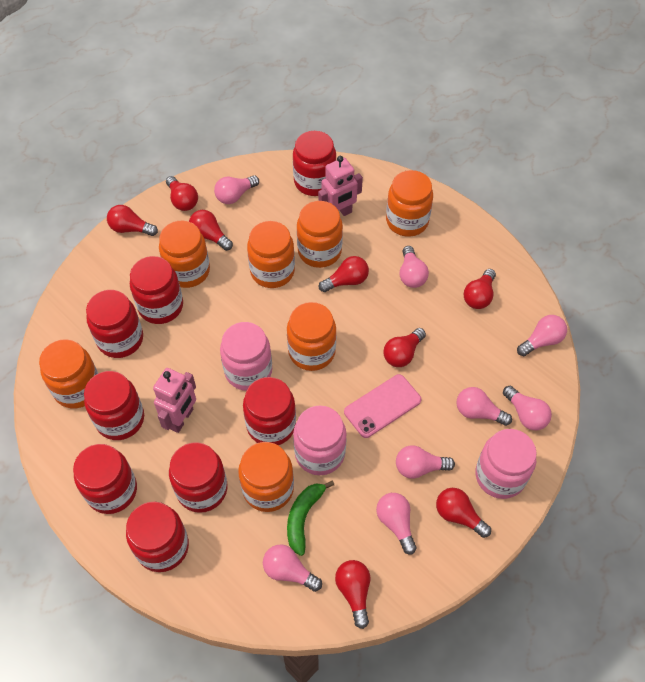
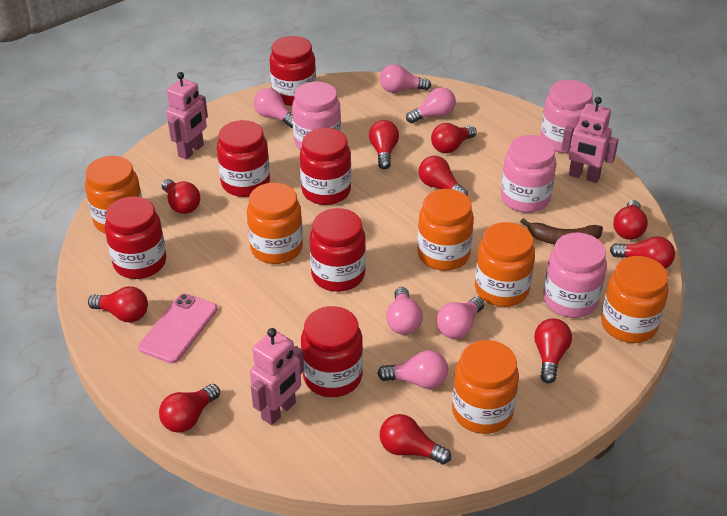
brown banana: 0 -> 1
green banana: 1 -> 0
orange jar: 7 -> 6
pink jar: 3 -> 4
pink light bulb: 8 -> 6
pink robot: 2 -> 3
red jar: 8 -> 6
red light bulb: 8 -> 10

